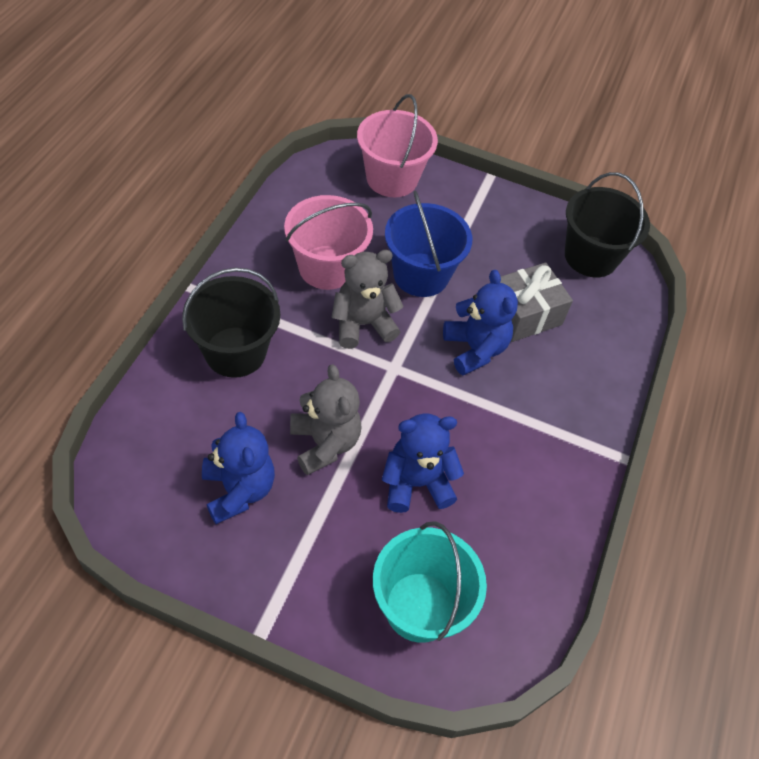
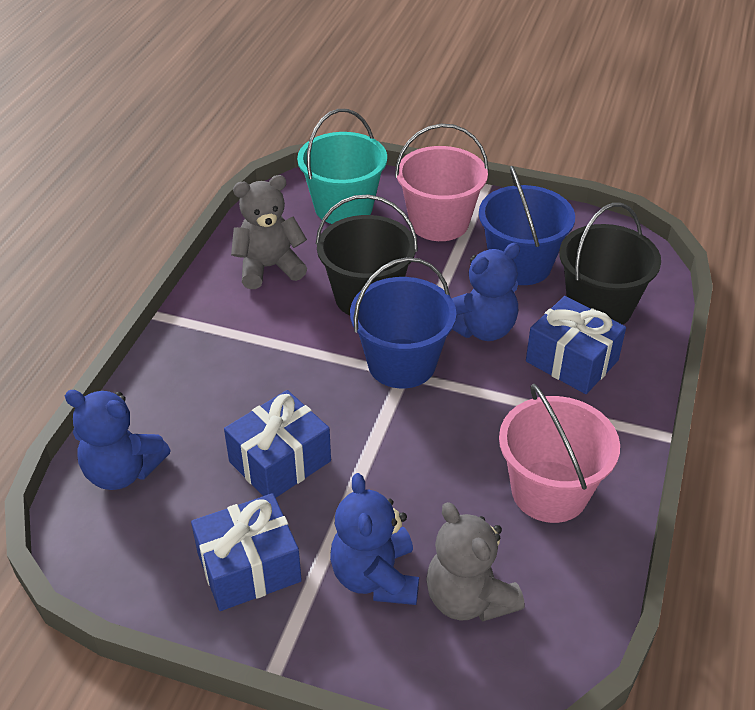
blue bucket: 1 -> 2
blue gift: 0 -> 3
grey gift: 1 -> 0

